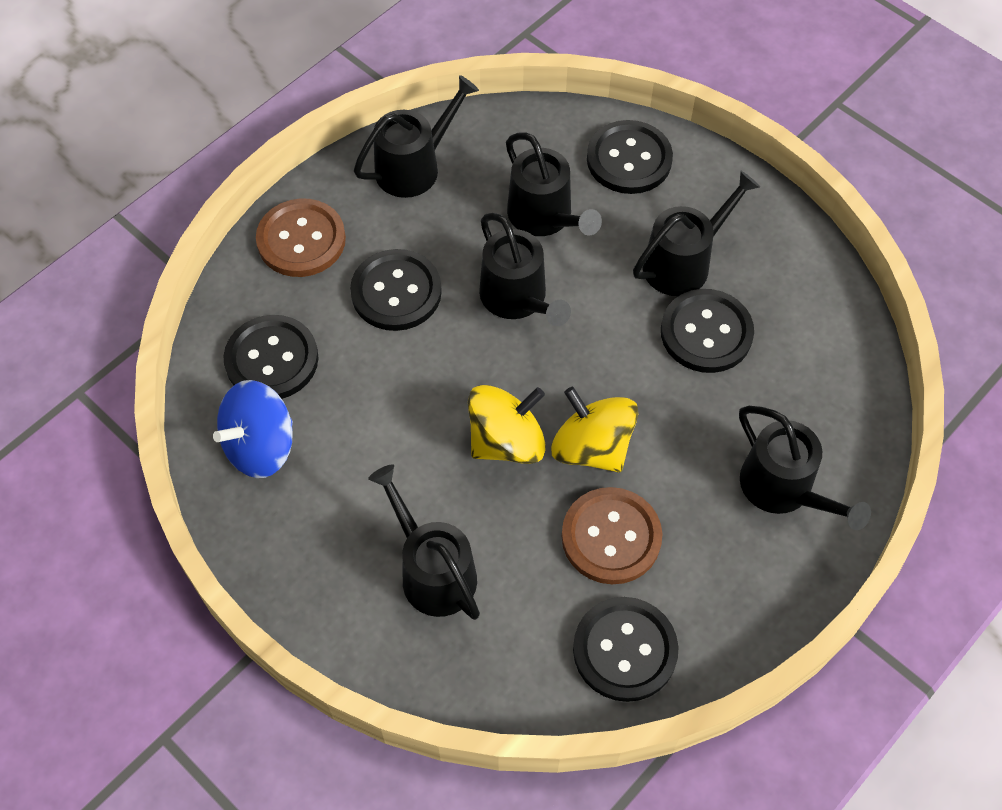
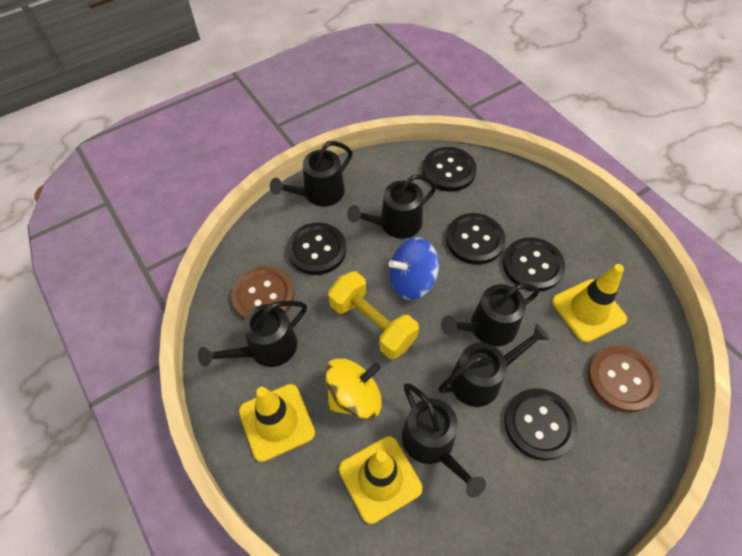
yellow dumbbell: 0 -> 1
yellow spinning top: 2 -> 1
yellow traffic cone: 0 -> 3

